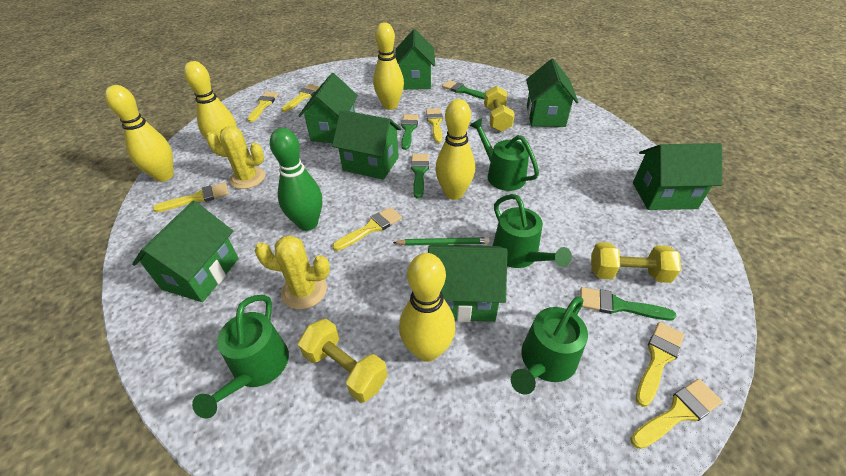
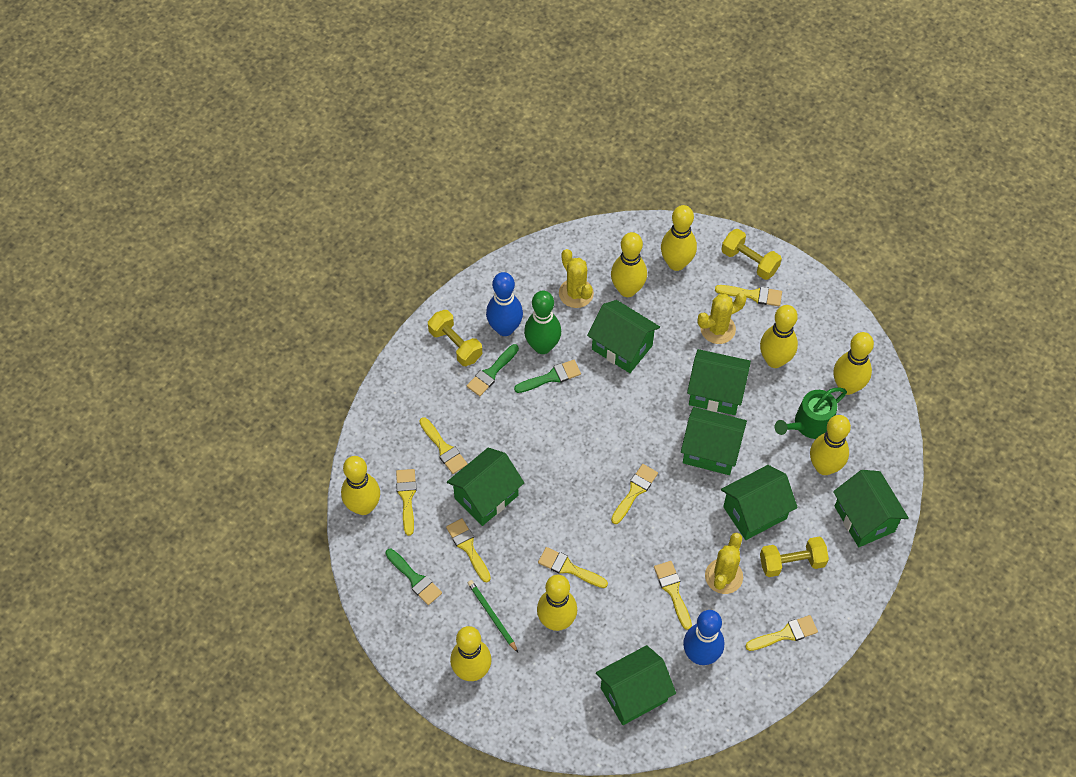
blue bowling pin: 0 -> 2
green brush: 4 -> 3
green watering can: 4 -> 1
yellow bowling pin: 5 -> 8
yellow brush: 7 -> 8
yellow cactus: 2 -> 3

